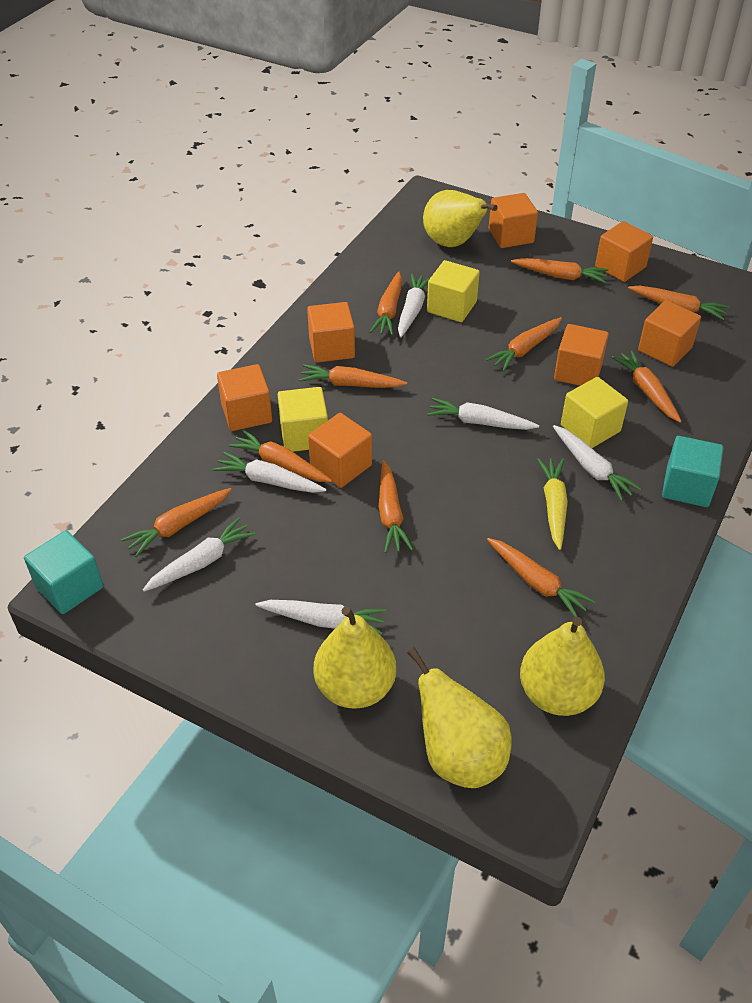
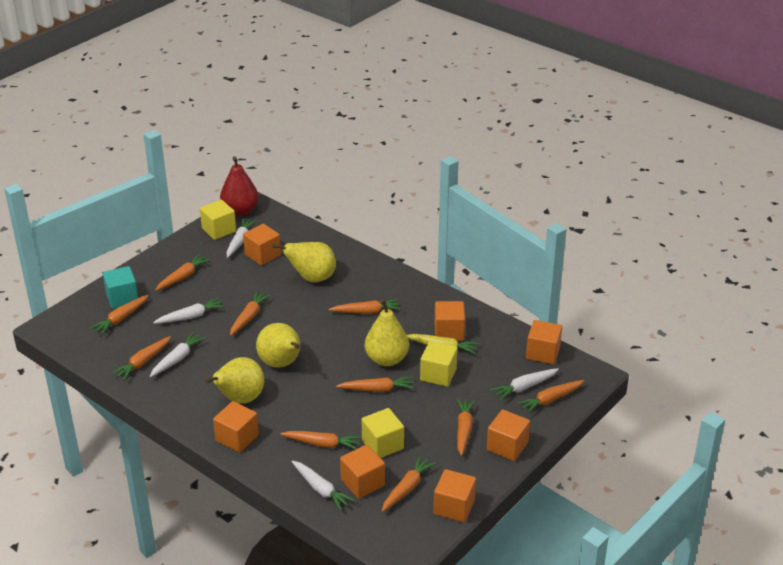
red pear: 0 -> 1
turquoise cube: 2 -> 1
white carrot: 6 -> 5

